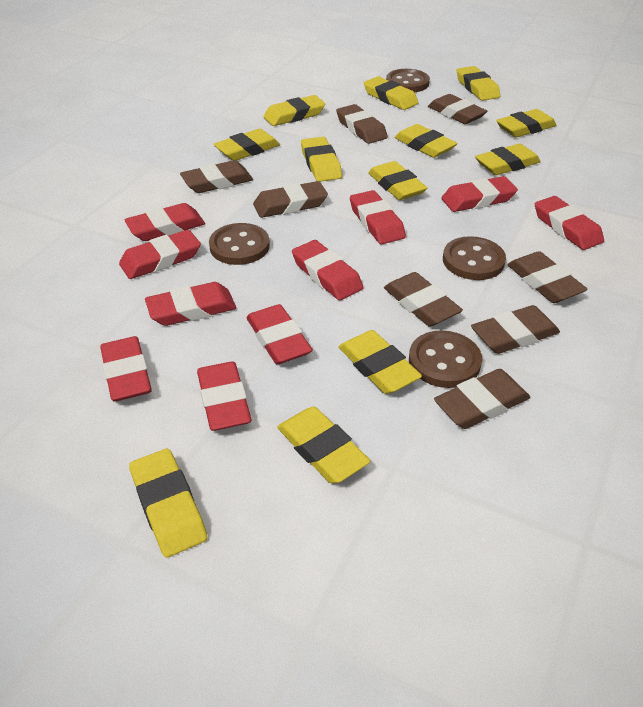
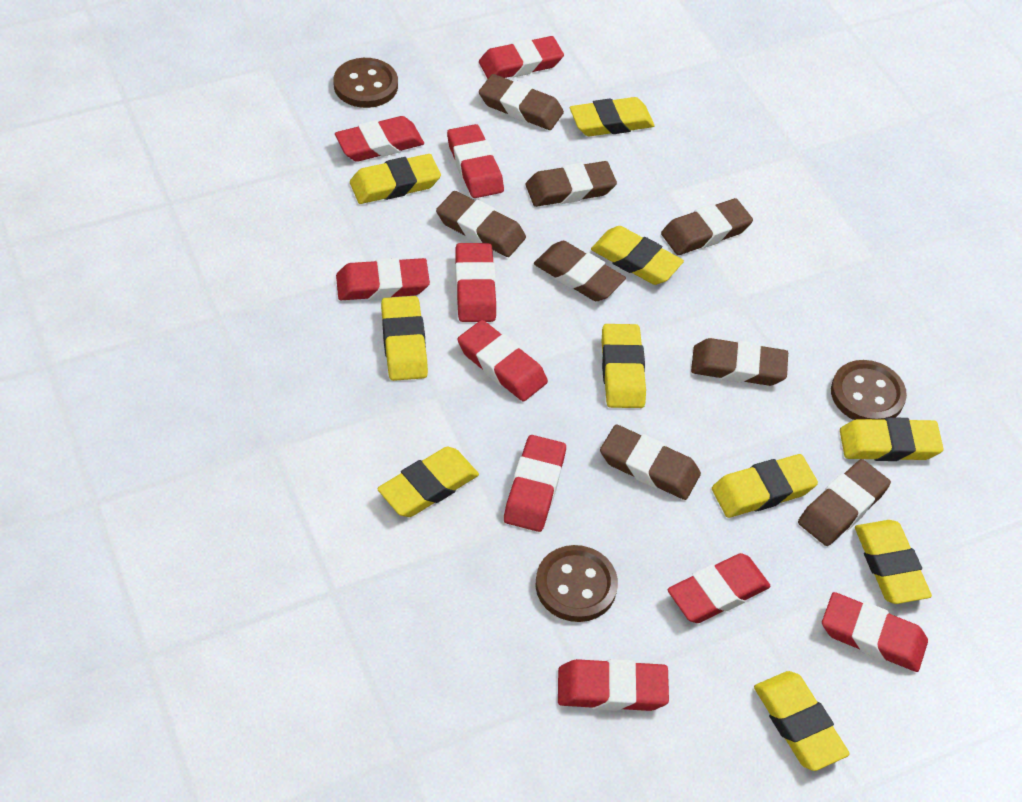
brown button: 4 -> 3
yellow eraser: 12 -> 10

